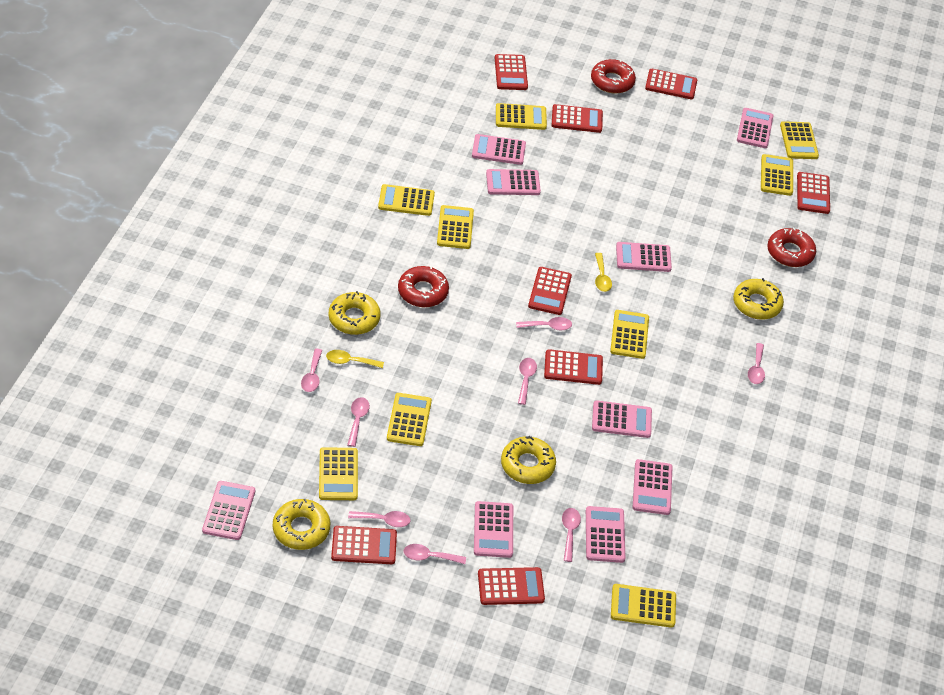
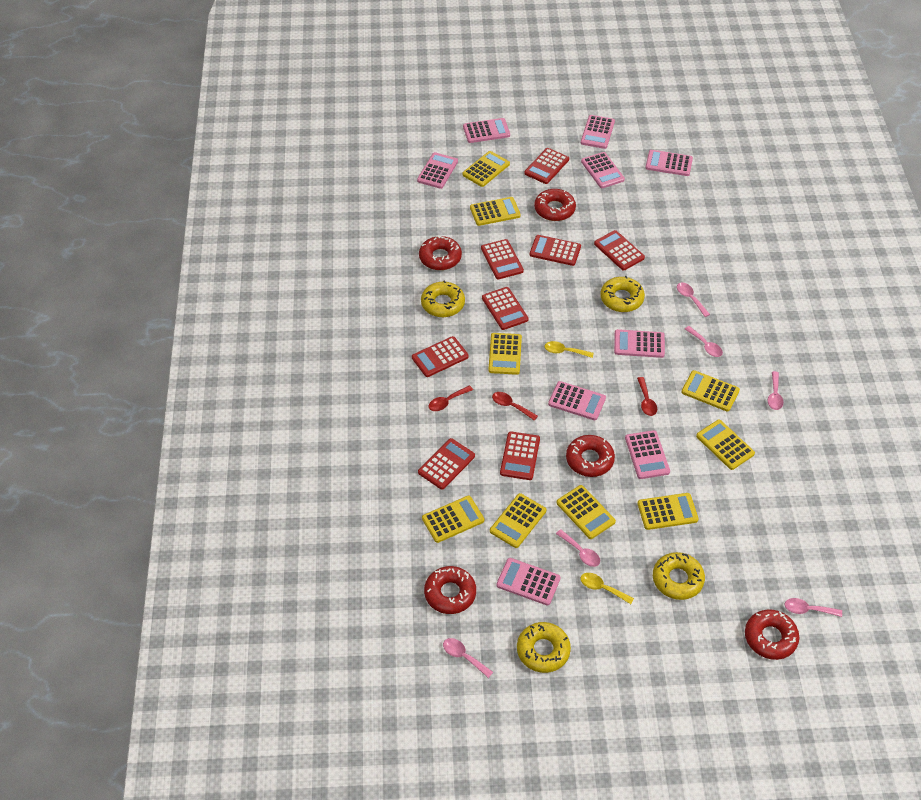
pink spoon: 8 -> 6
red donut: 3 -> 5
red spoon: 0 -> 3

